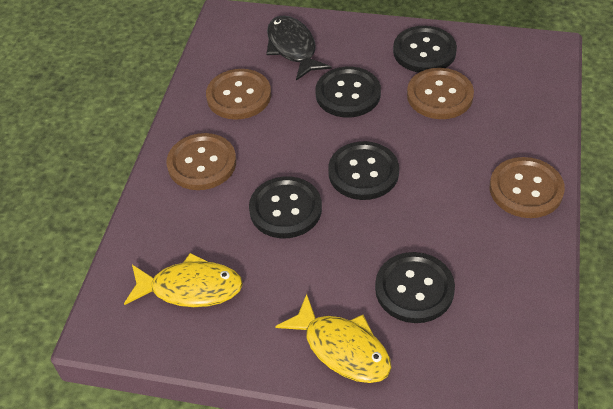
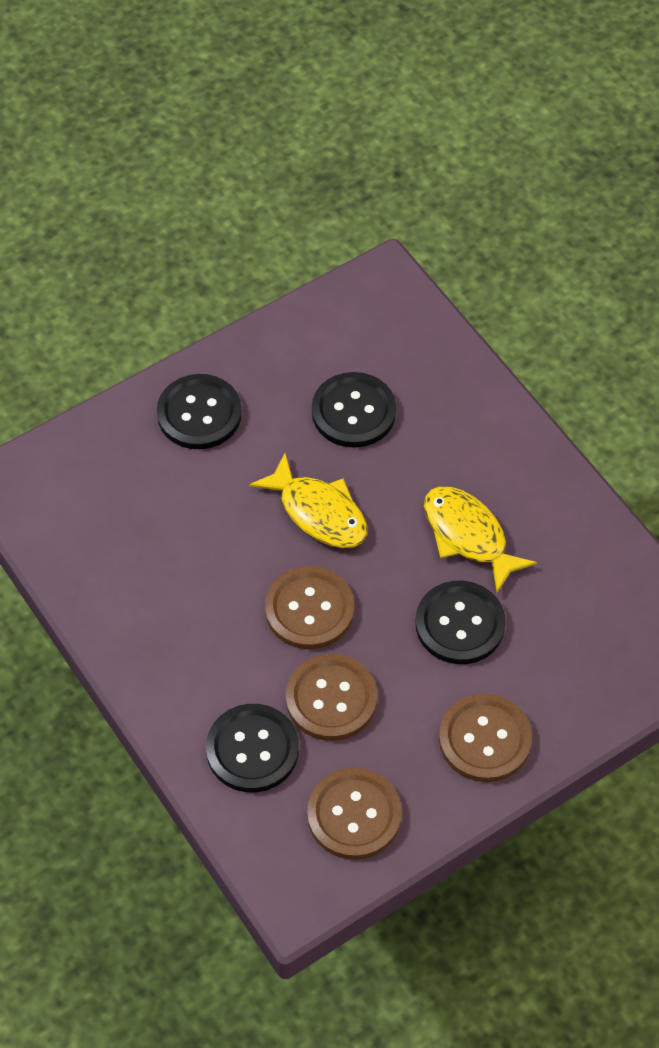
black button: 5 -> 4
black fish: 1 -> 0

